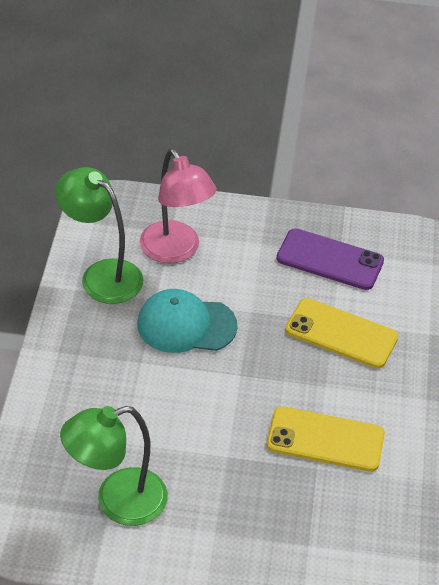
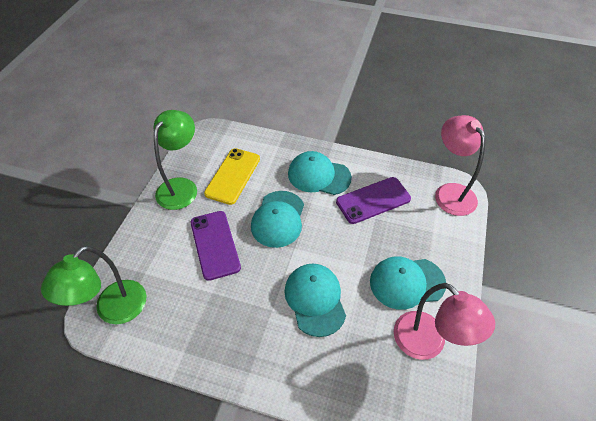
pink lamp: 1 -> 2
purple phone: 1 -> 2
turquoise cap: 1 -> 4
yellow phone: 2 -> 1

